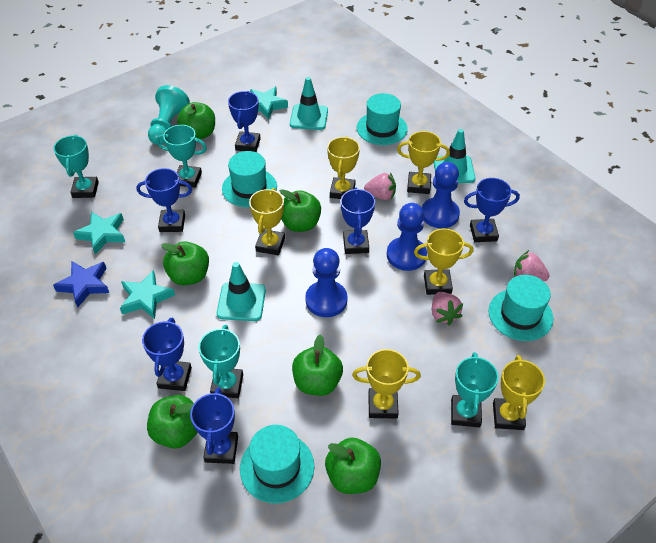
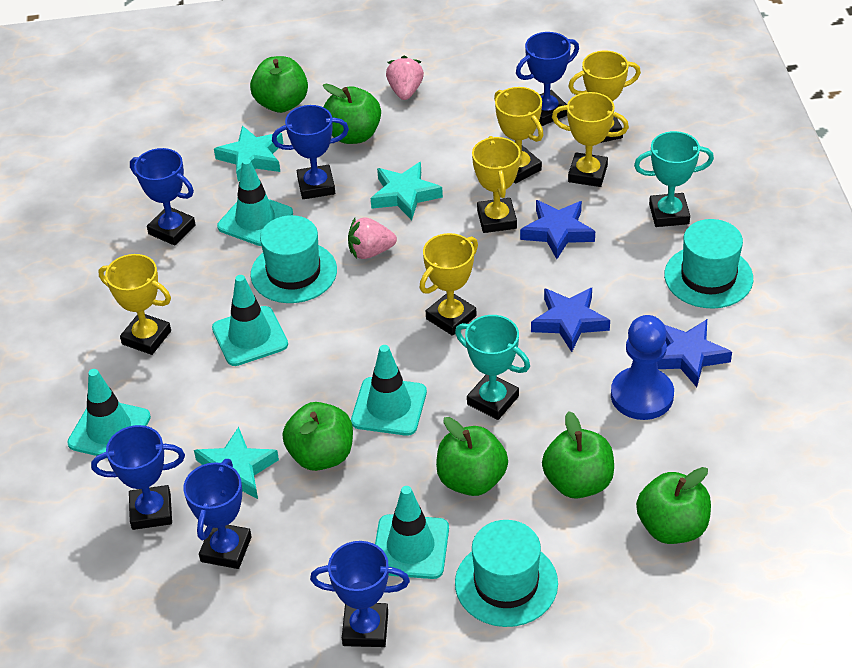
blue pawn: 3 -> 1
blue star: 1 -> 3
pink strawberry: 3 -> 2
turquoise hat: 4 -> 3
turquoise pawn: 1 -> 0
turquoise traffic cone: 3 -> 5
turquoise trophy: 4 -> 2

